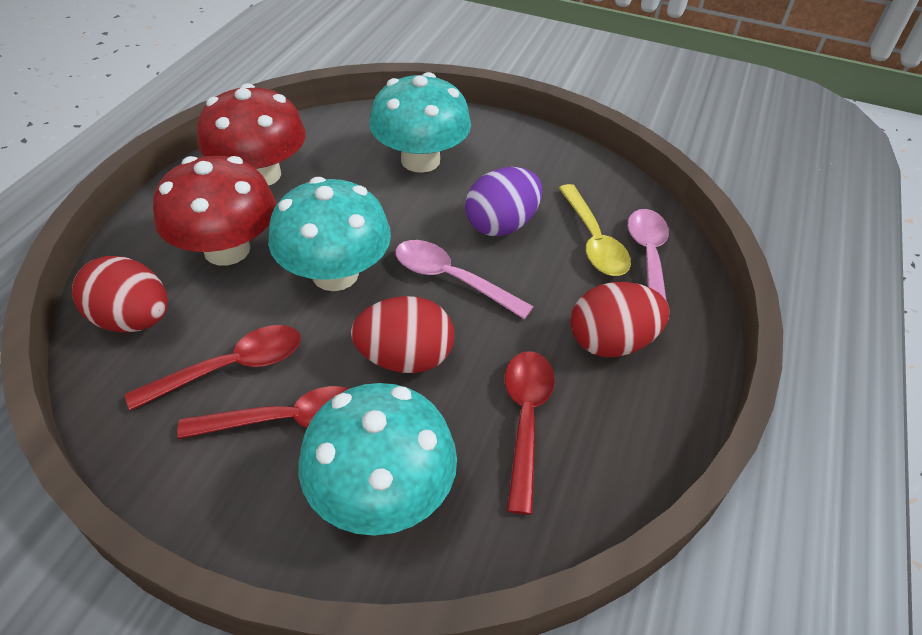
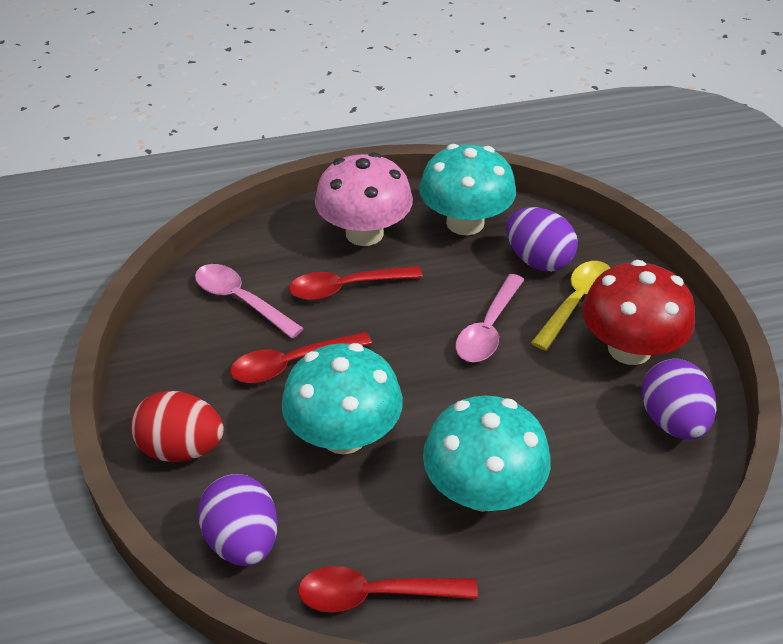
pink mushroom: 0 -> 1
purple egg: 1 -> 3
red egg: 3 -> 1
red mushroom: 2 -> 1

